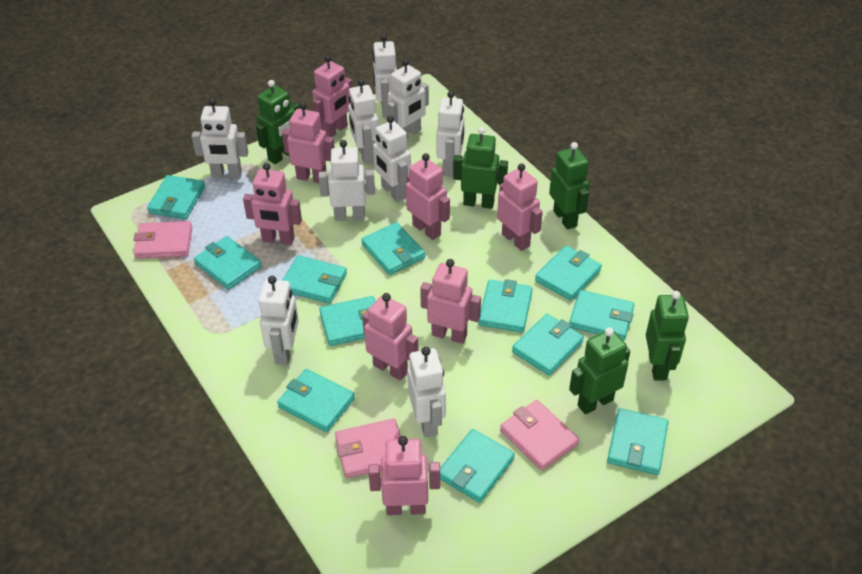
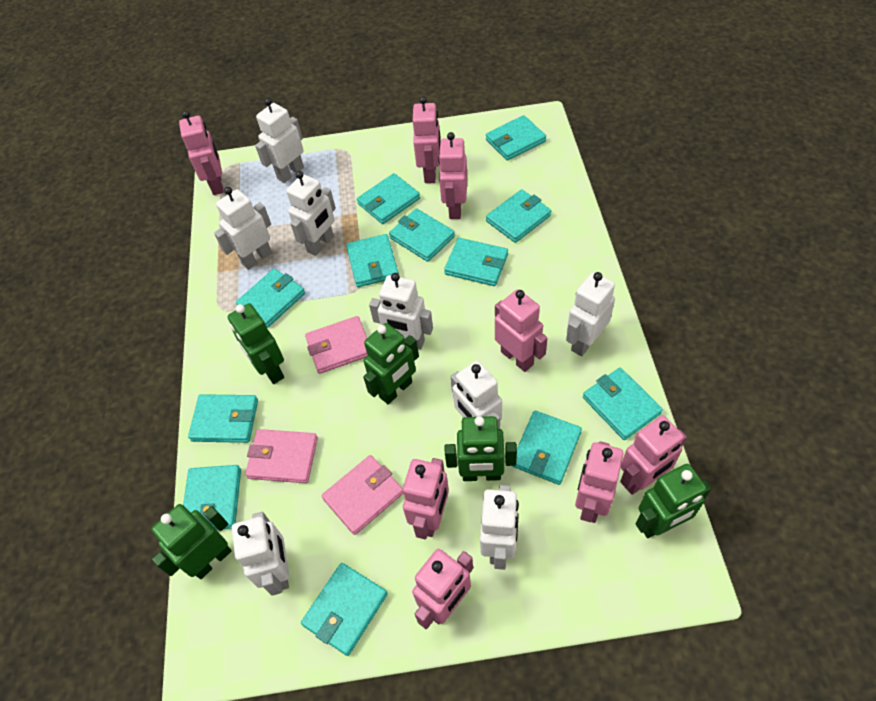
white robot: 9 -> 8

